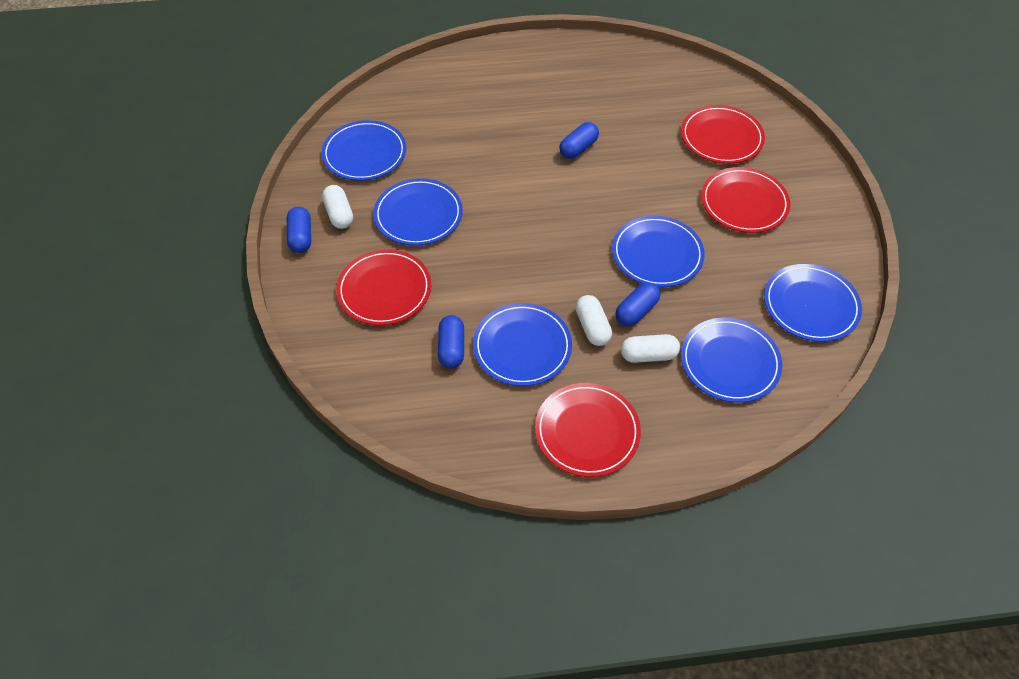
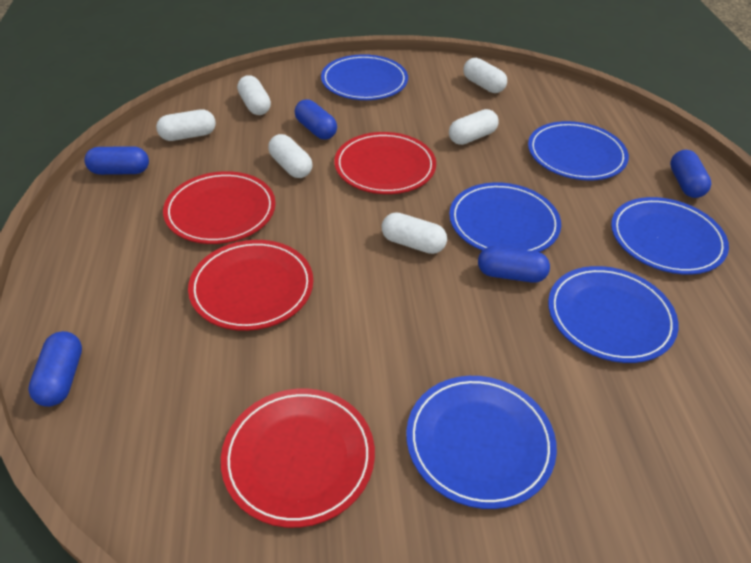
blue capsule: 4 -> 5
white capsule: 3 -> 6

